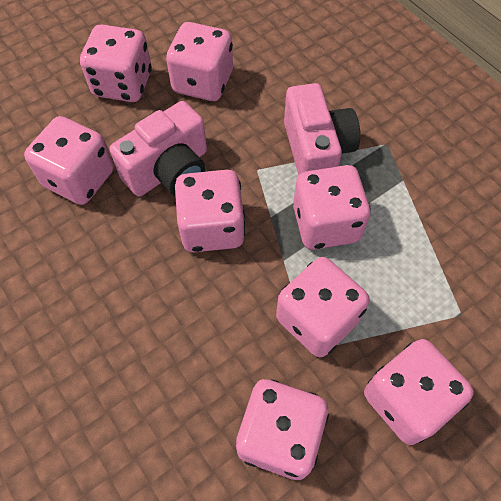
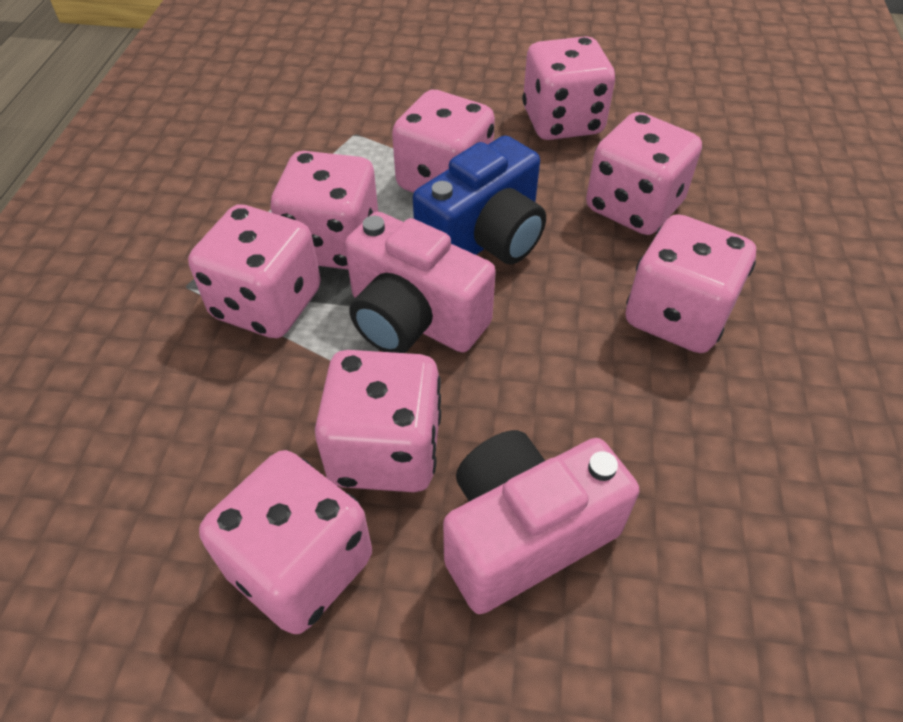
blue camera: 0 -> 1

